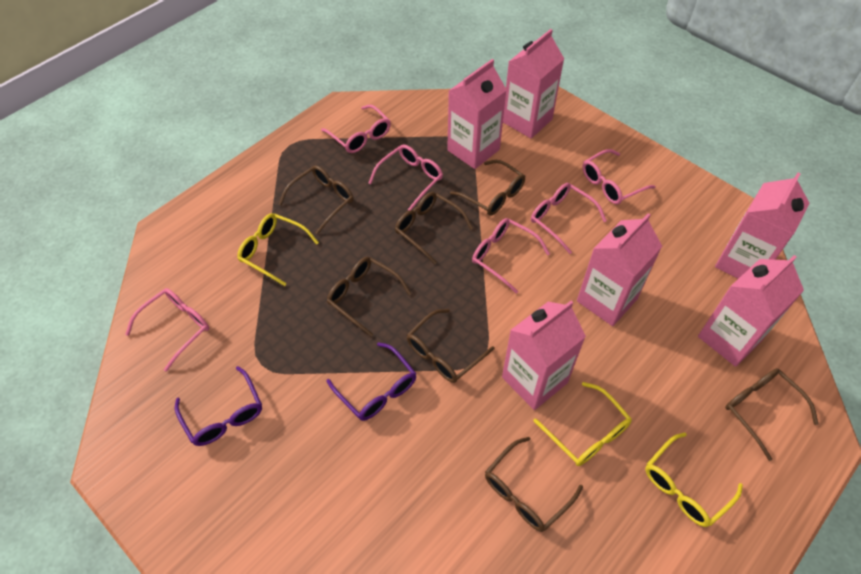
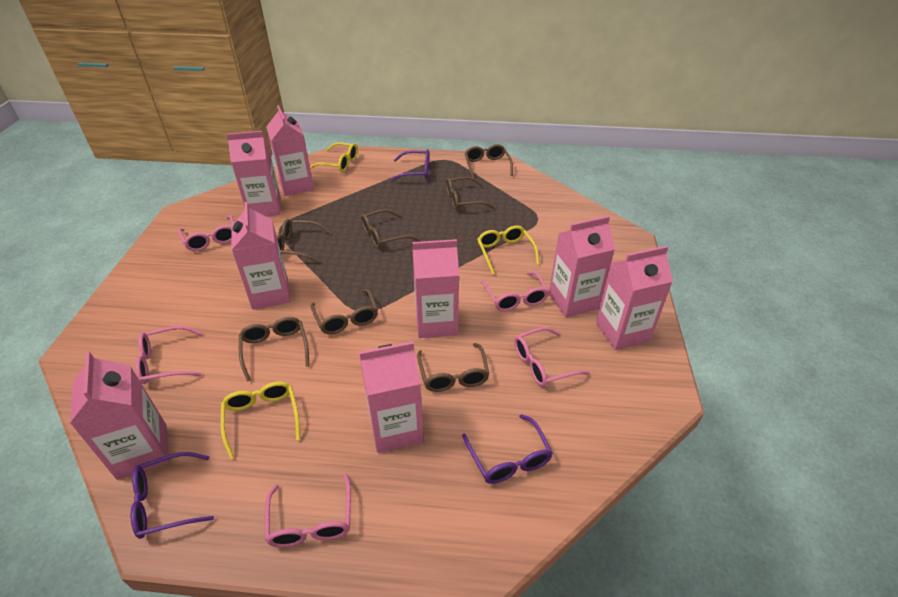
pink carton: 6 -> 8
pink glasses: 6 -> 5
purple glasses: 2 -> 3

